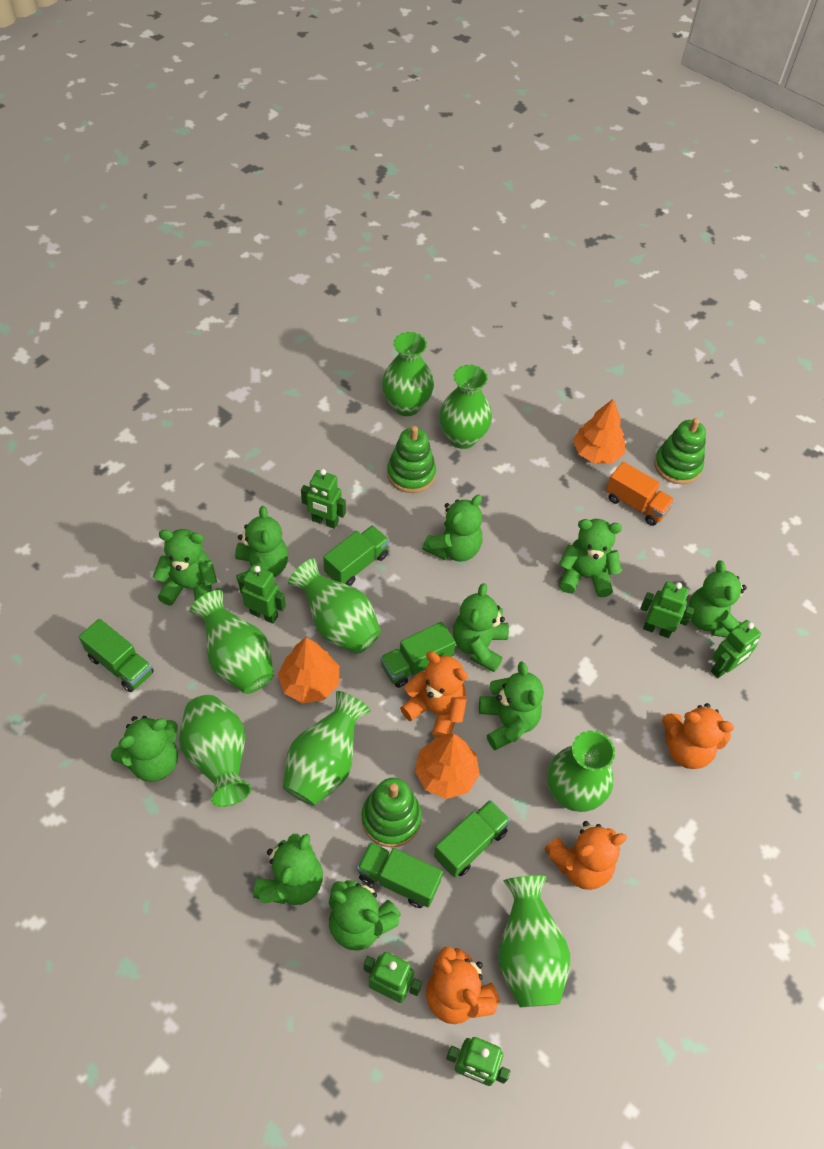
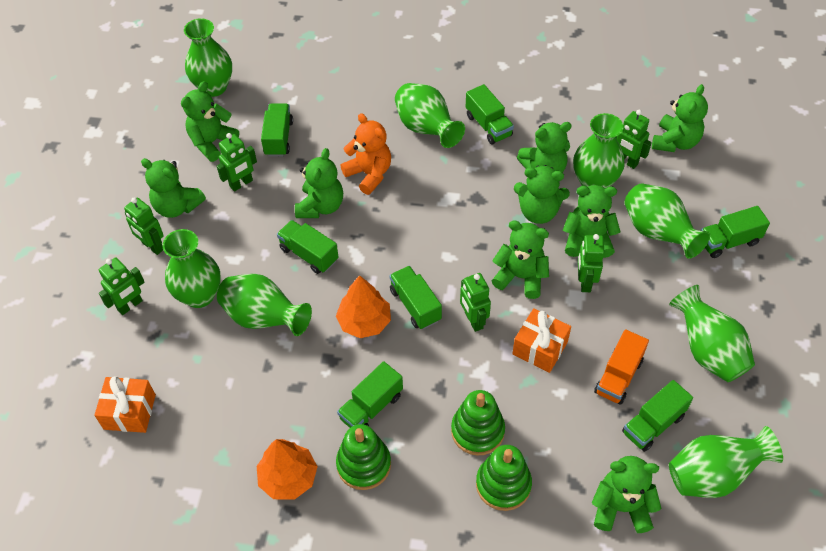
green teddy bear: 10 -> 9
green truck: 5 -> 7
orange gift: 0 -> 2
orange teddy bear: 4 -> 1
orange tree: 3 -> 2

